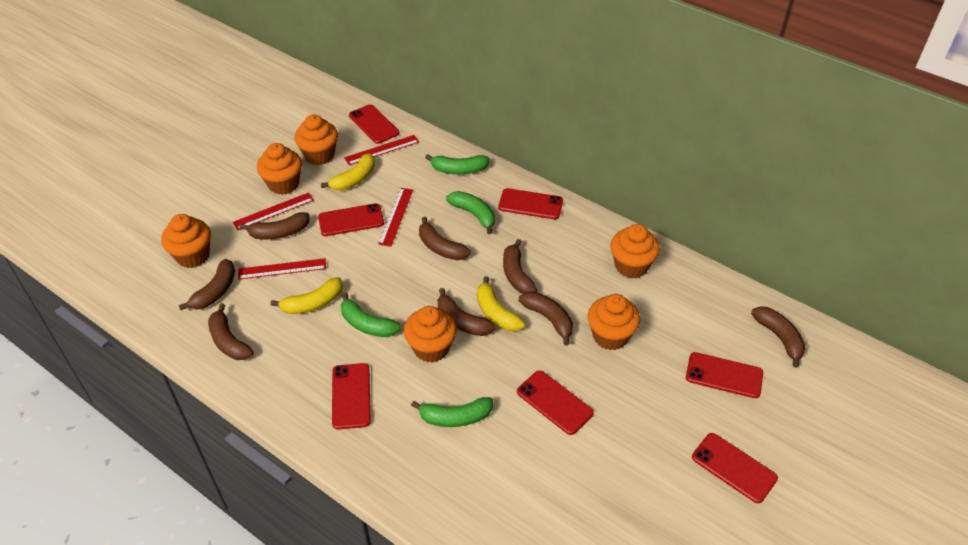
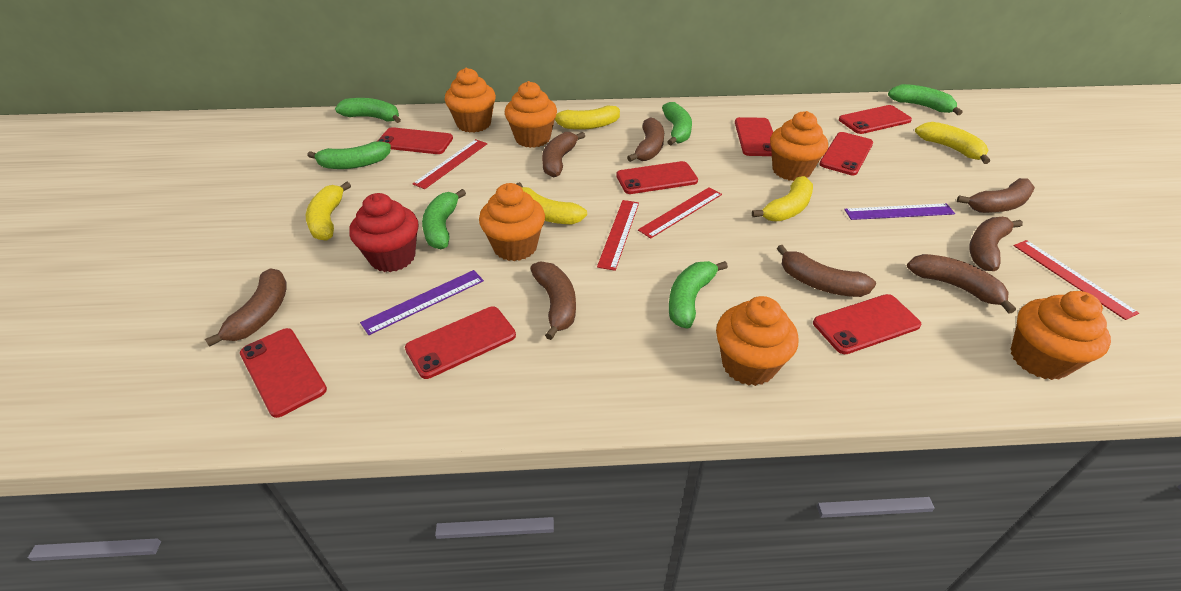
green banana: 4 -> 6
purple ruler: 0 -> 2
red cupcake: 0 -> 1
red phone: 7 -> 8
yellow banana: 3 -> 5

